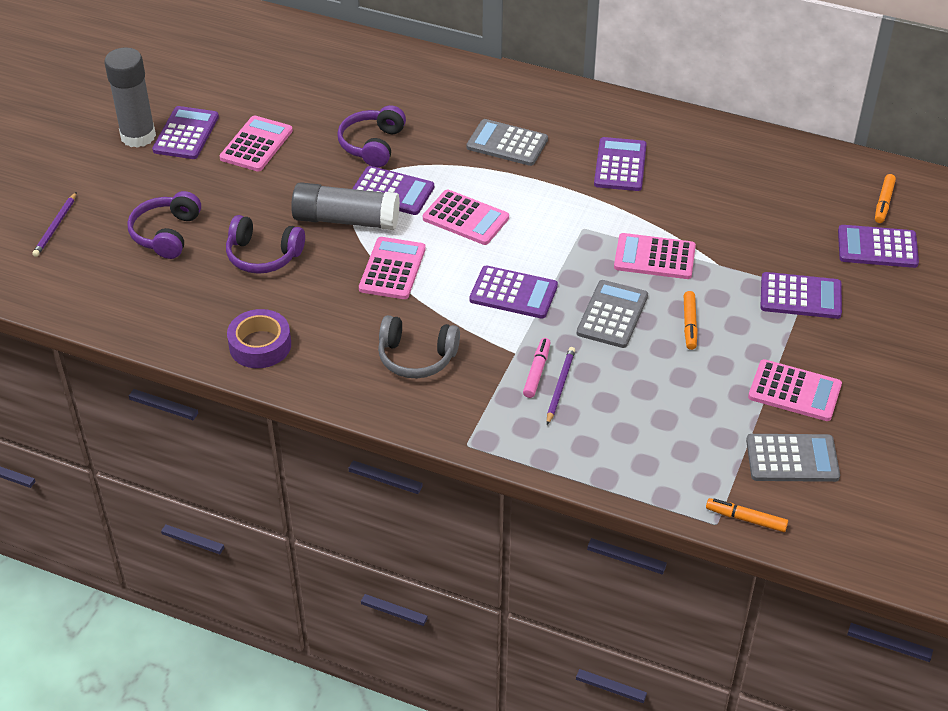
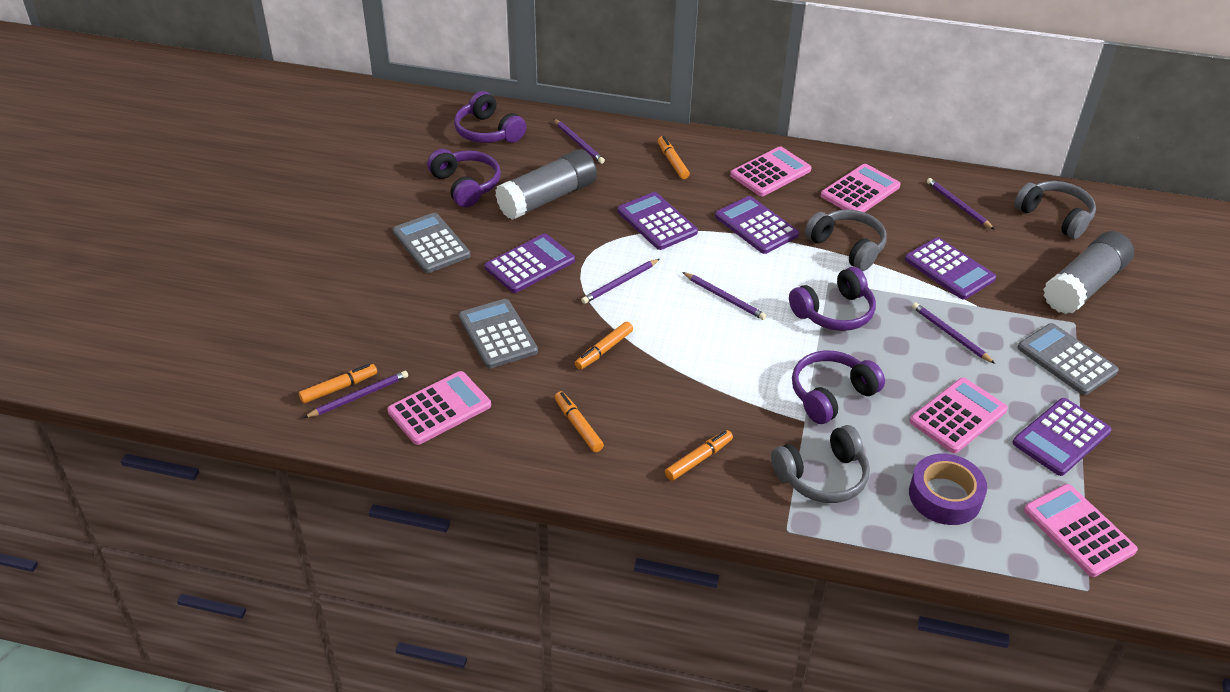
grey headphones: 1 -> 3
orange marker: 3 -> 5
pink marker: 1 -> 0
purple calculator: 6 -> 5
purple headphones: 3 -> 4
purple pencil: 2 -> 6

